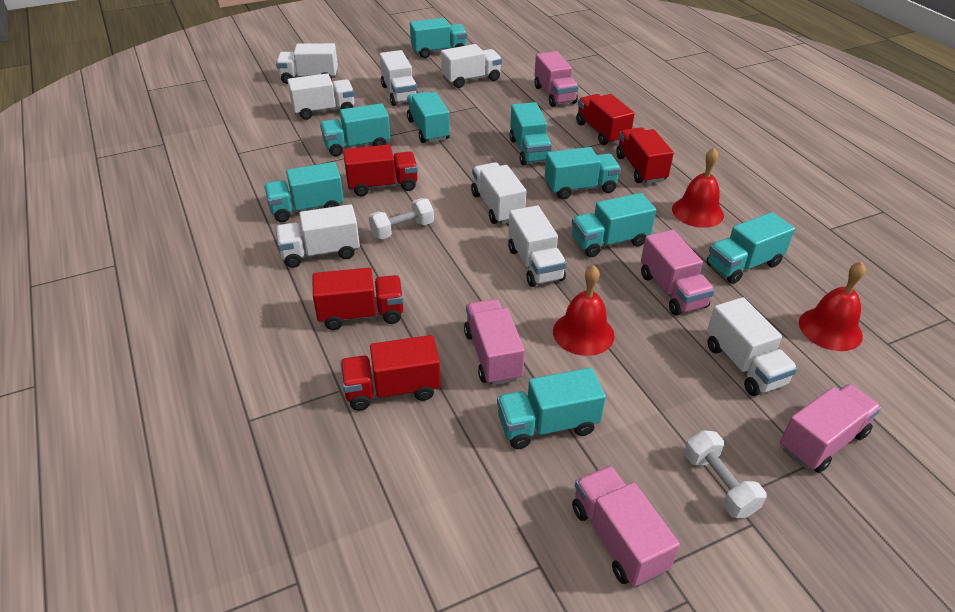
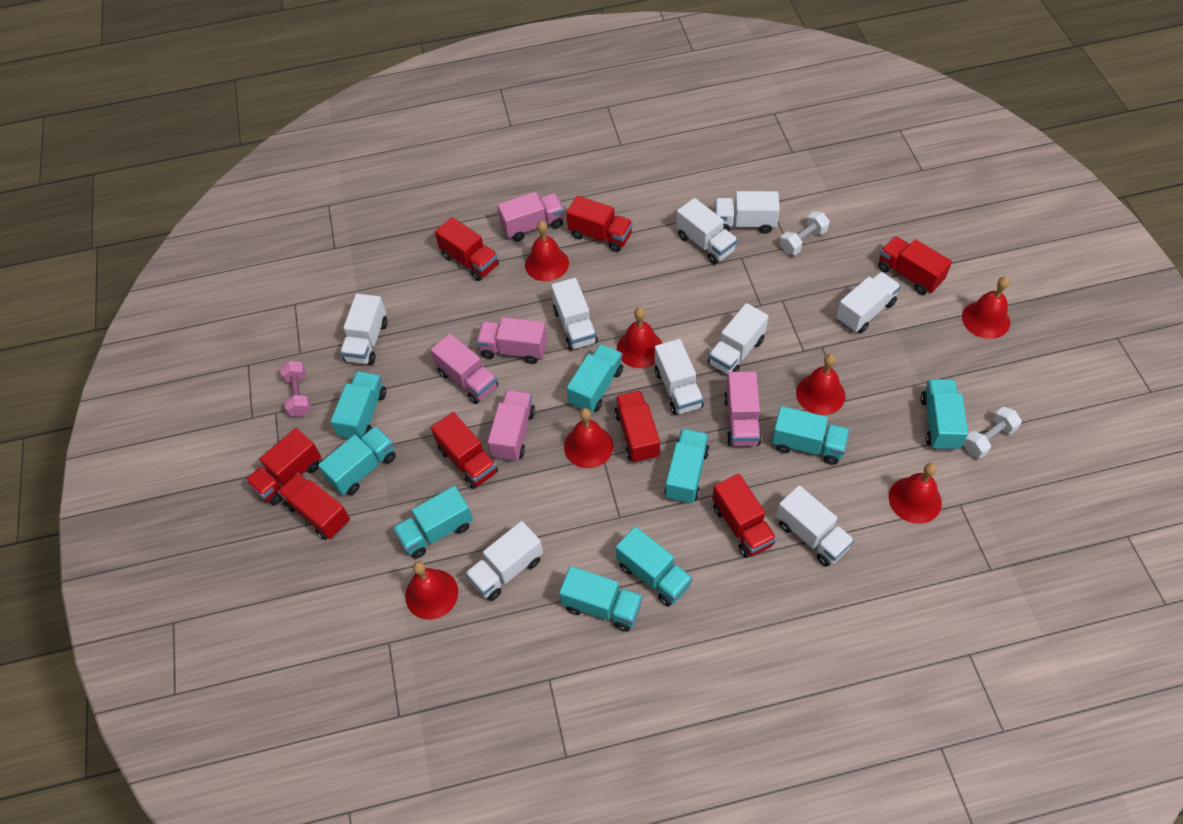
pink dumbbell: 0 -> 1
red bell: 3 -> 7
red truck: 5 -> 8
white truck: 8 -> 9

